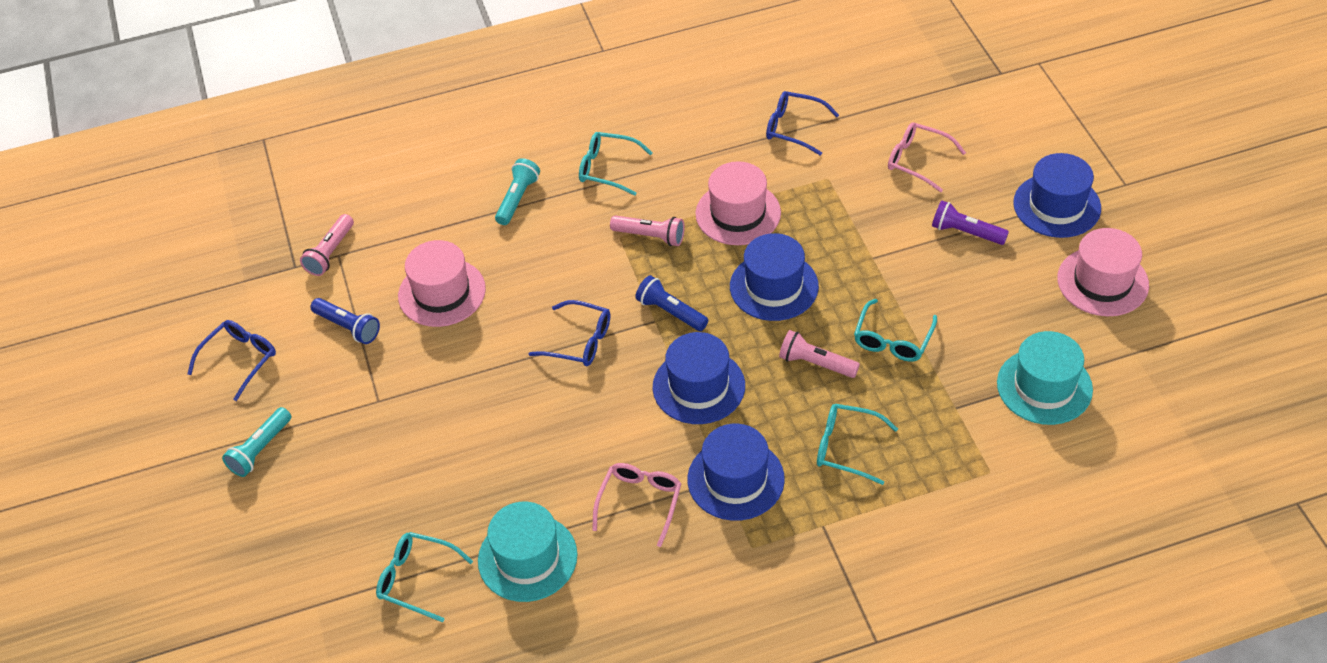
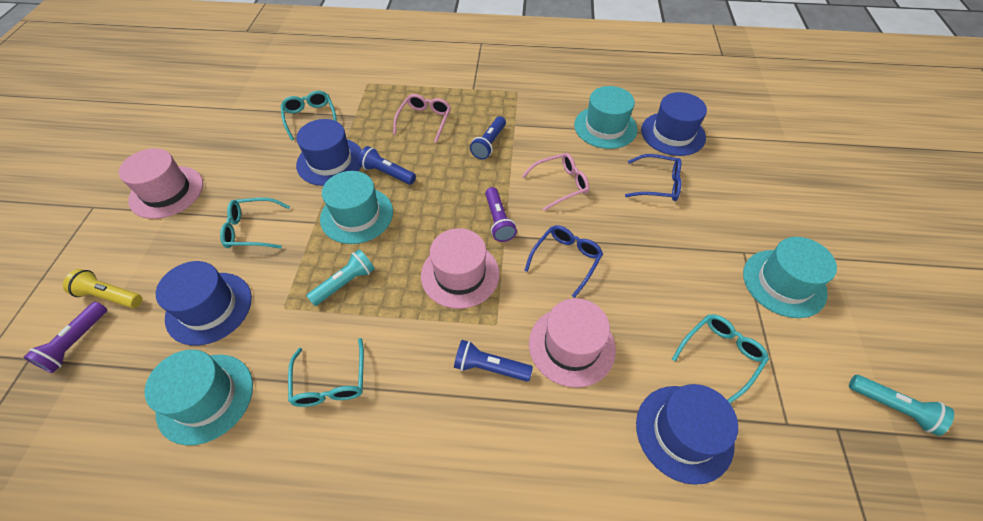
blue flashlight: 2 -> 3
blue glasses: 3 -> 2
pink flashlight: 3 -> 0
purple flashlight: 1 -> 2
turquoise hat: 2 -> 4
yellow flashlight: 0 -> 1

